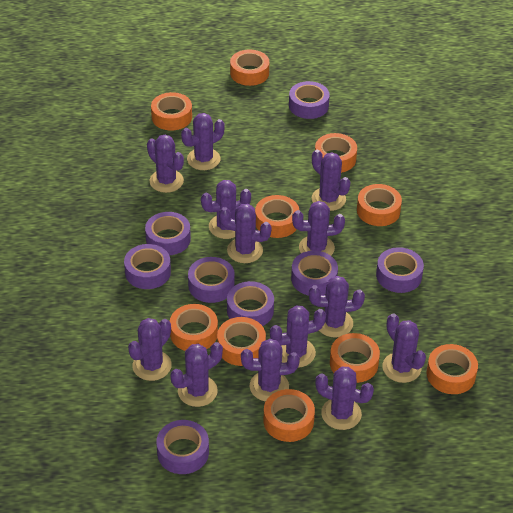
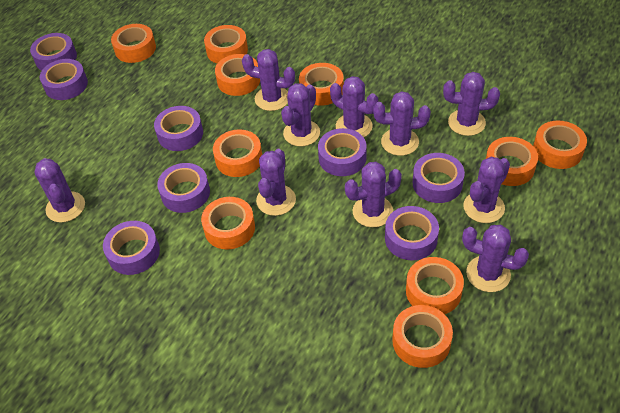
purple cactus: 13 -> 10

